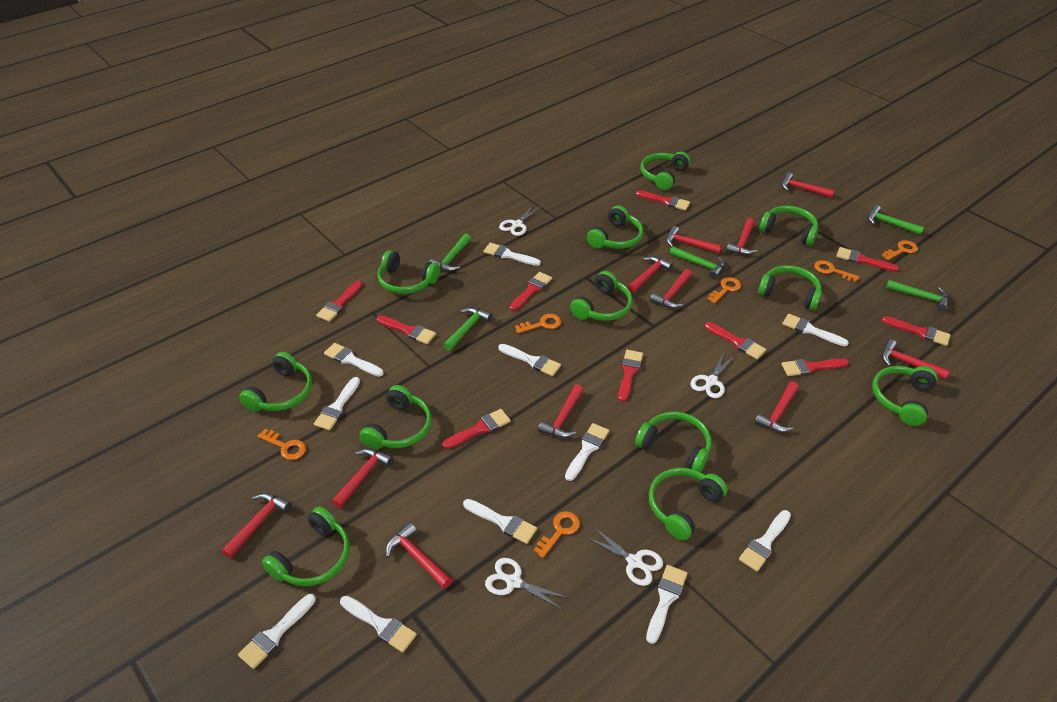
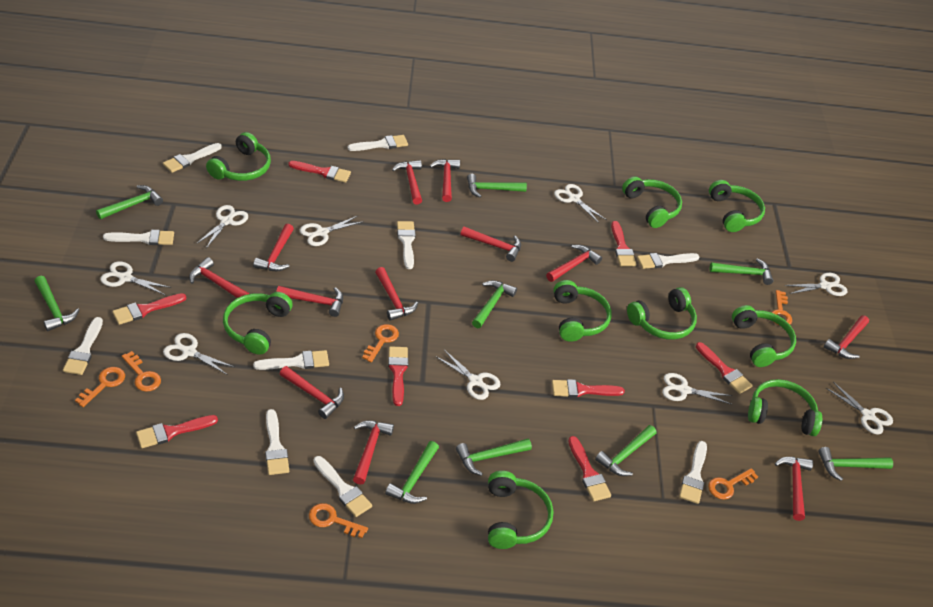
green hammer: 5 -> 9
green headphones: 12 -> 9
red brush: 10 -> 8
red hammer: 11 -> 12
white brush: 11 -> 10
white scissors: 4 -> 9

